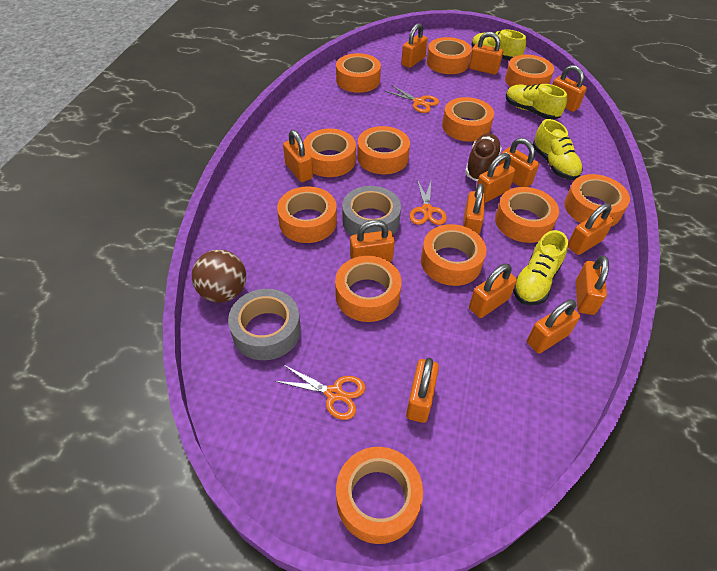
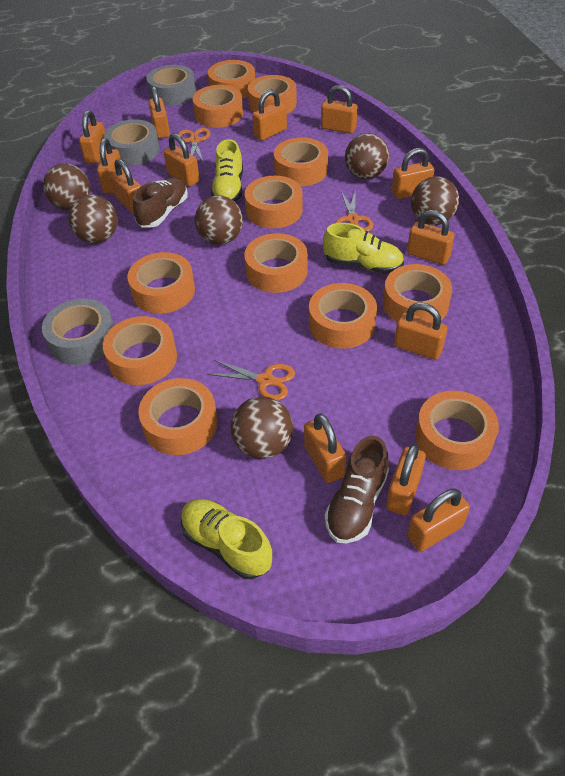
brown ball: 1 -> 6
brown shoe: 1 -> 2
grey tape: 2 -> 3
yellow shoe: 4 -> 3

